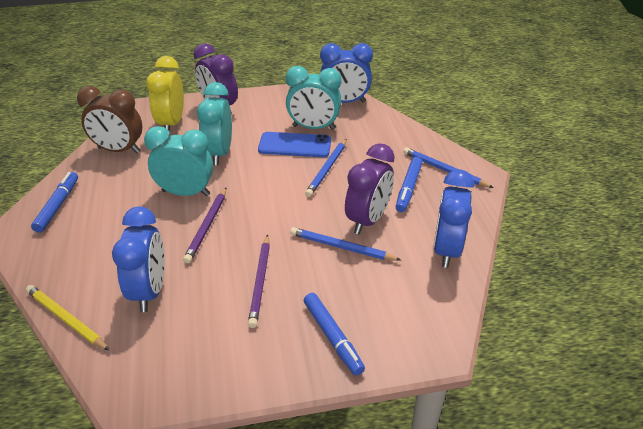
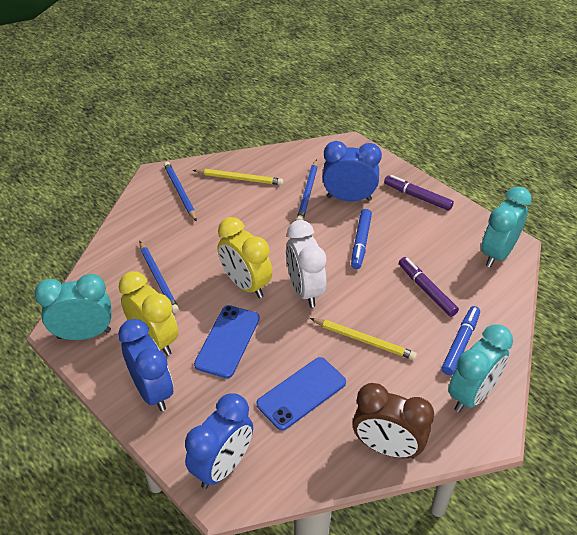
blue marker: 3 -> 2
blue phone: 1 -> 2
purple clock: 2 -> 0
purple marker: 0 -> 2
purple pencil: 2 -> 0
white clock: 0 -> 1
yellow clock: 1 -> 2
yellow pencil: 1 -> 2

